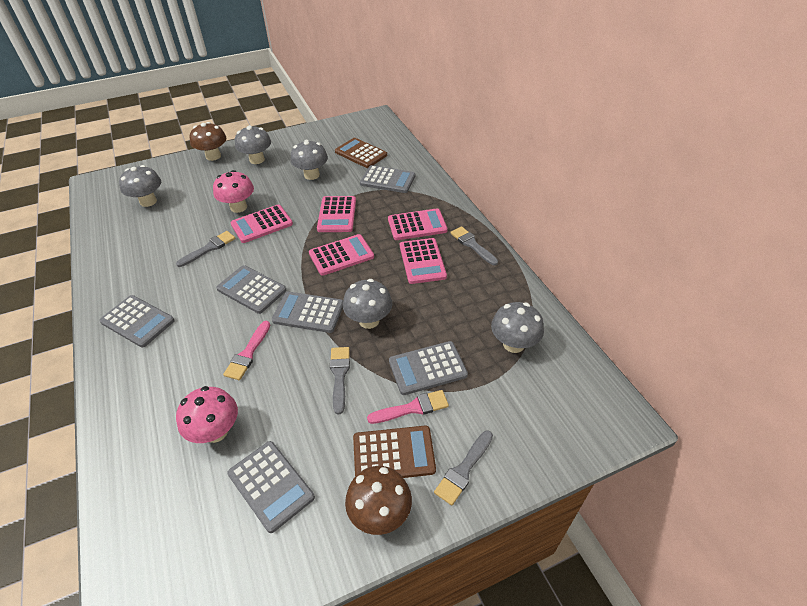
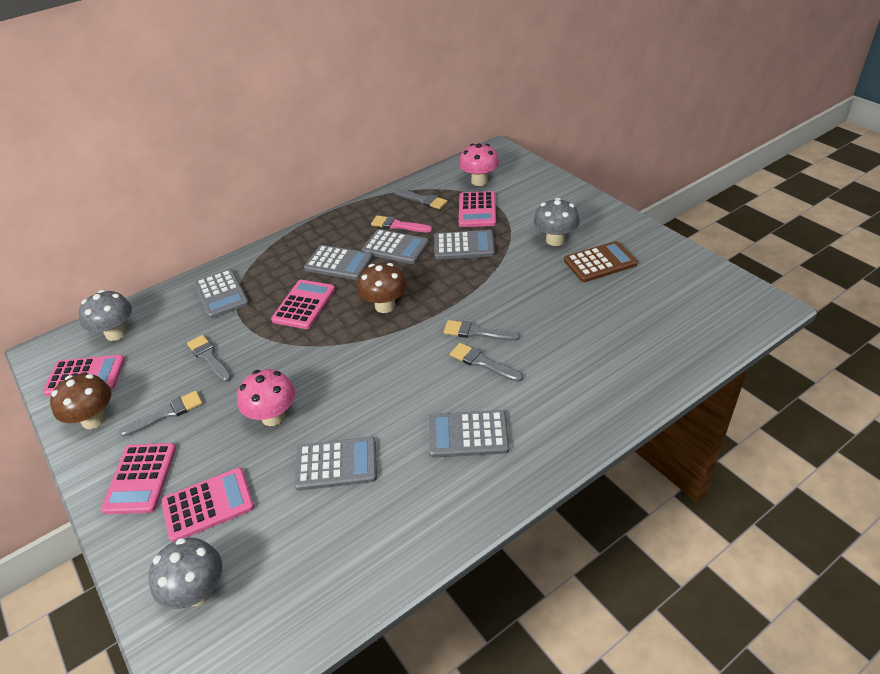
brown calculator: 2 -> 1
grey brush: 4 -> 5
grey mushroom: 5 -> 3
pink brush: 2 -> 1

